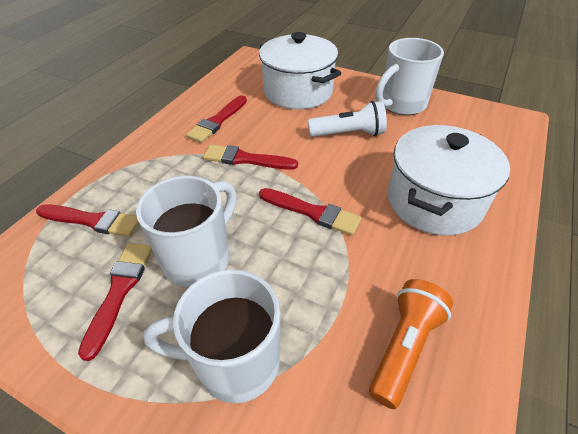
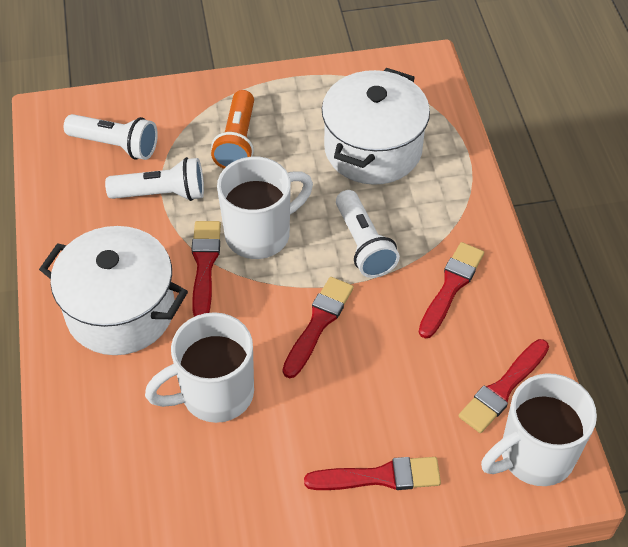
white flashlight: 1 -> 3

